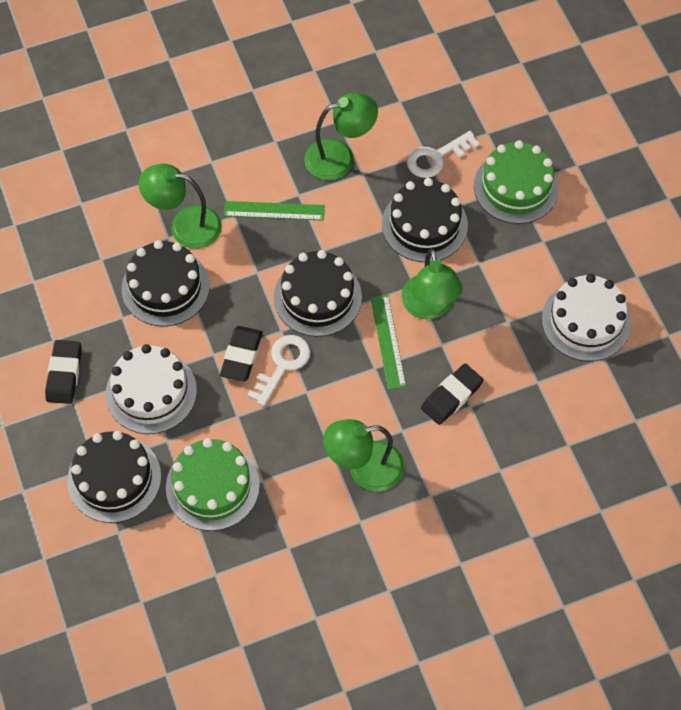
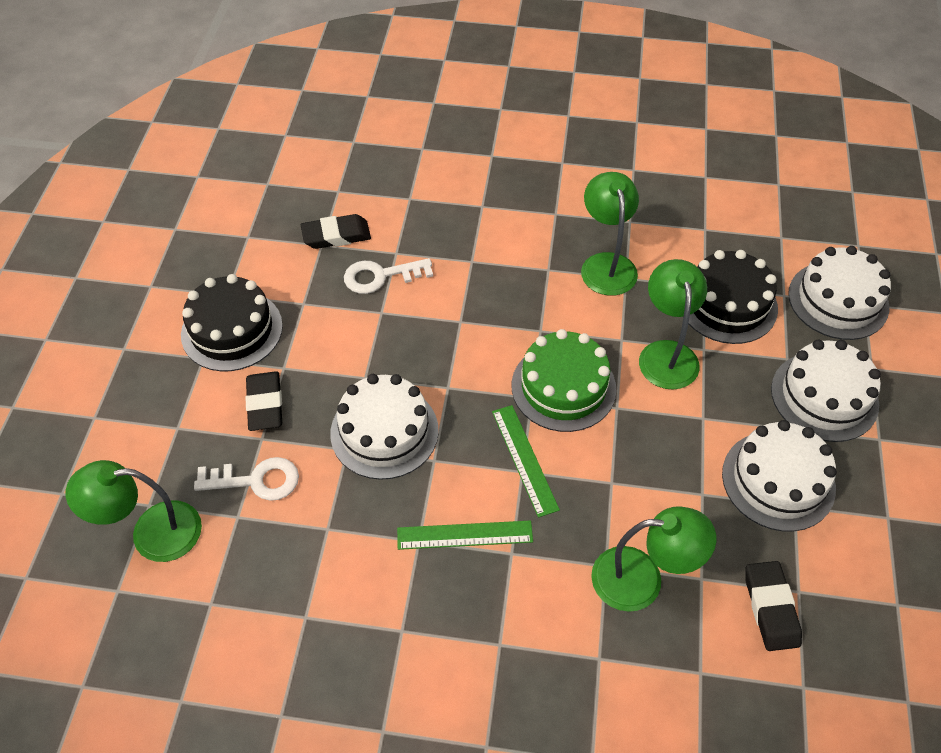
black cake: 4 -> 2
green cake: 2 -> 1
white cake: 2 -> 4

